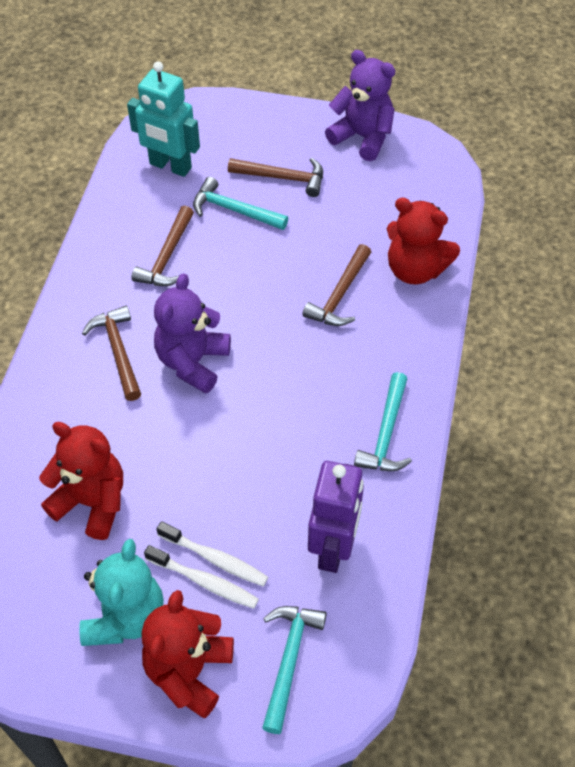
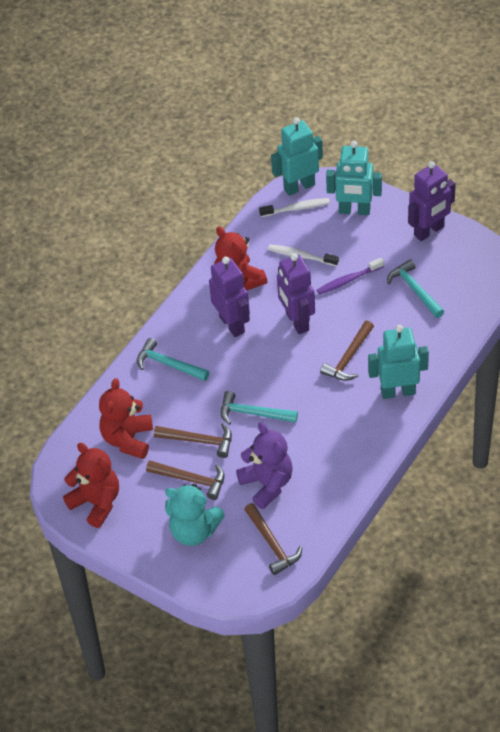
purple robot: 1 -> 3
purple teddy bear: 2 -> 1
purple toothbrush: 0 -> 1
turquoise robot: 1 -> 3

